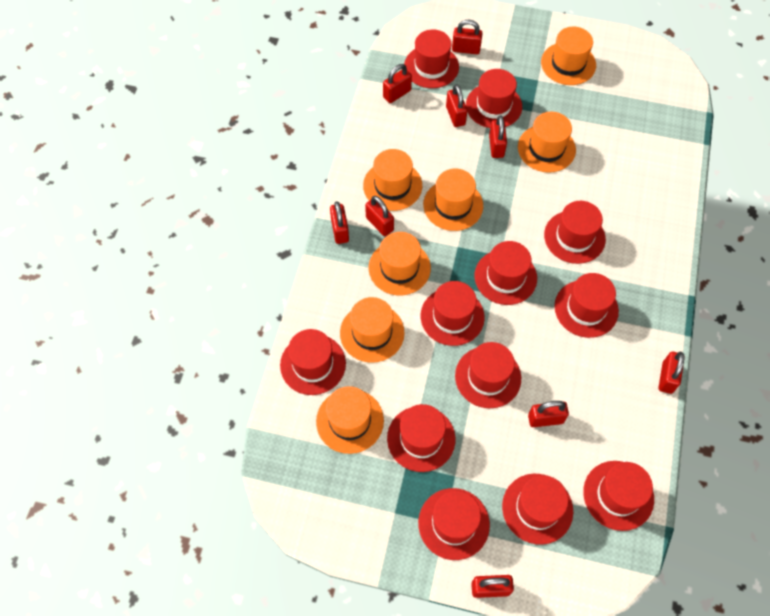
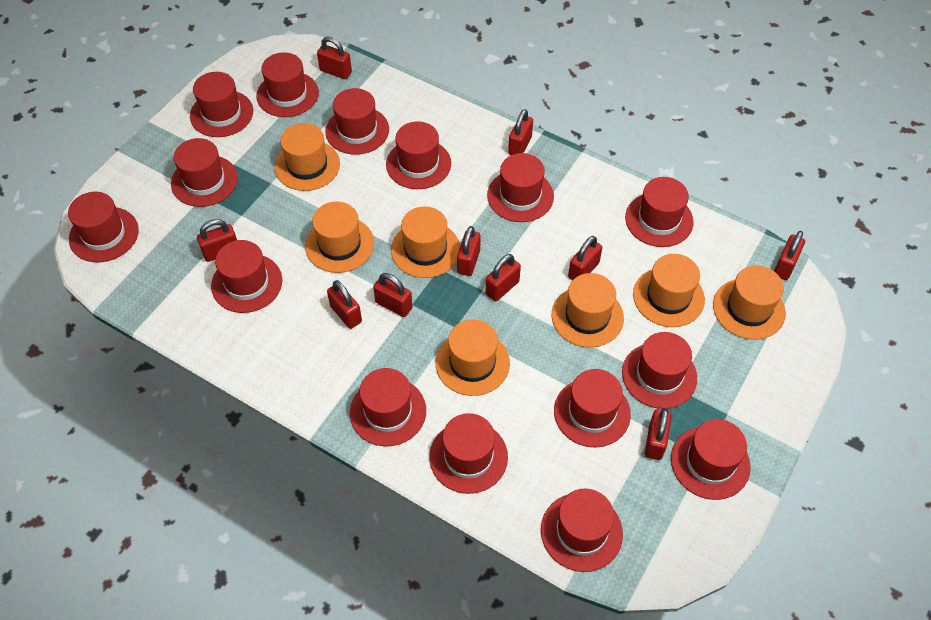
red hat: 12 -> 15
red padlock: 9 -> 10

